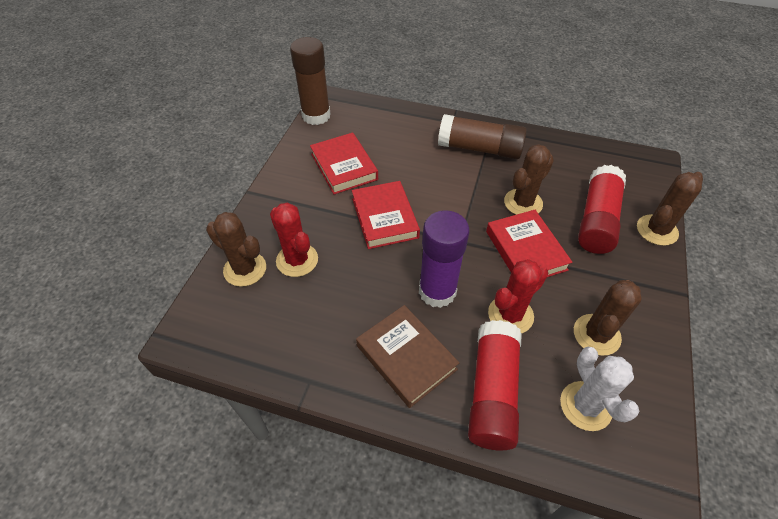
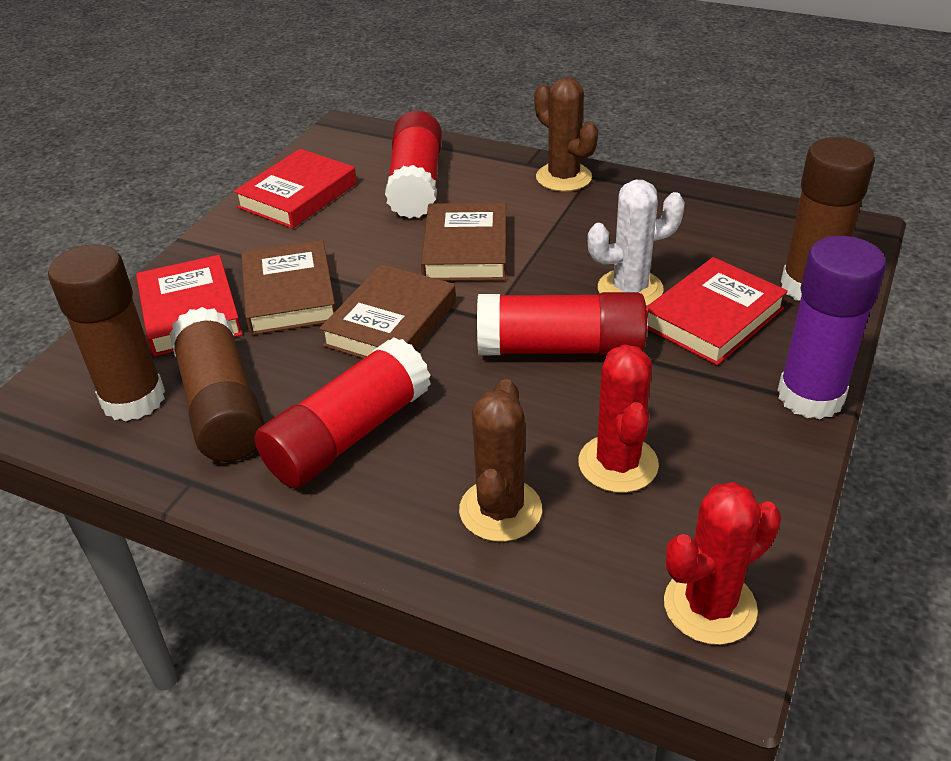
brown book: 1 -> 3
brown cactus: 4 -> 2
brown glue stick: 2 -> 3
red glue stick: 2 -> 3

